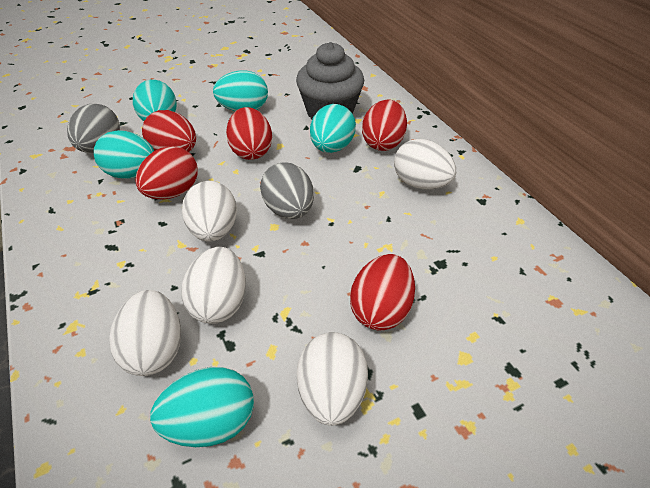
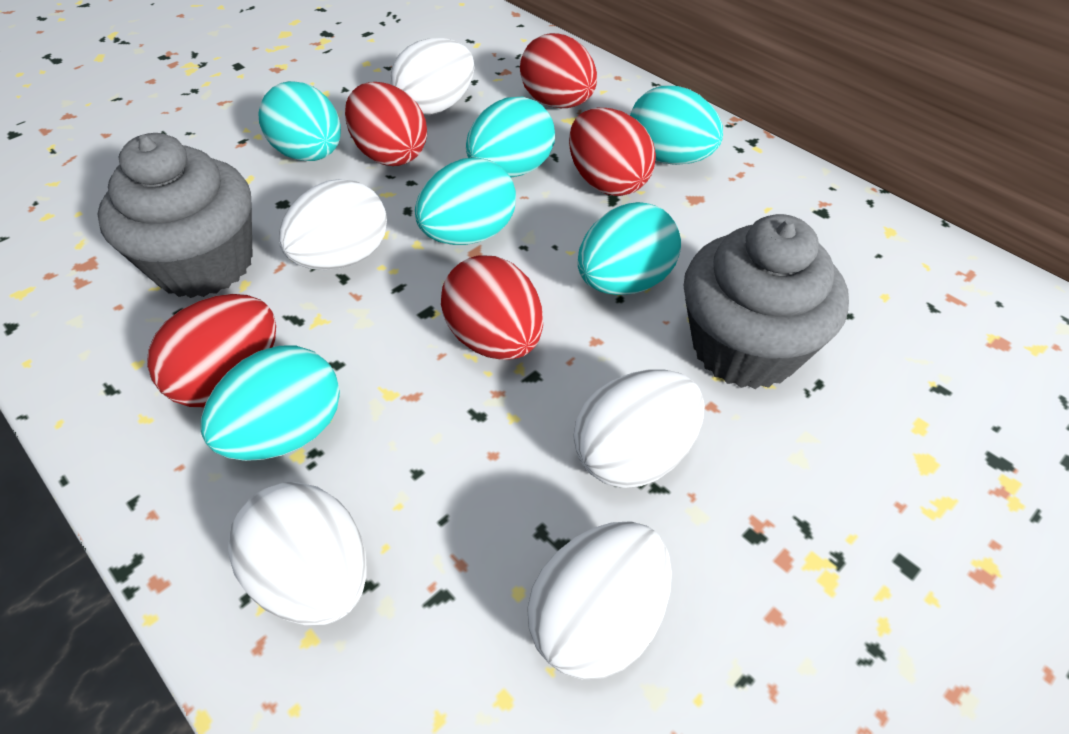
grey cupcake: 1 -> 2
grey egg: 2 -> 0
turquoise egg: 5 -> 6

